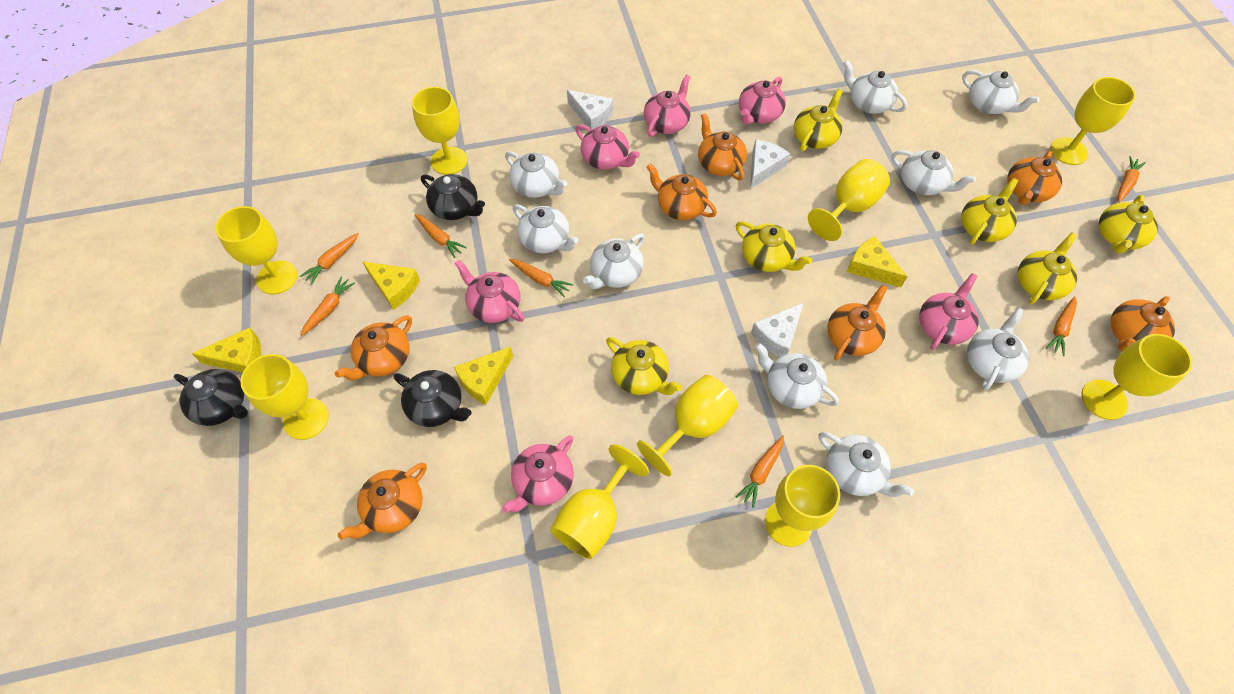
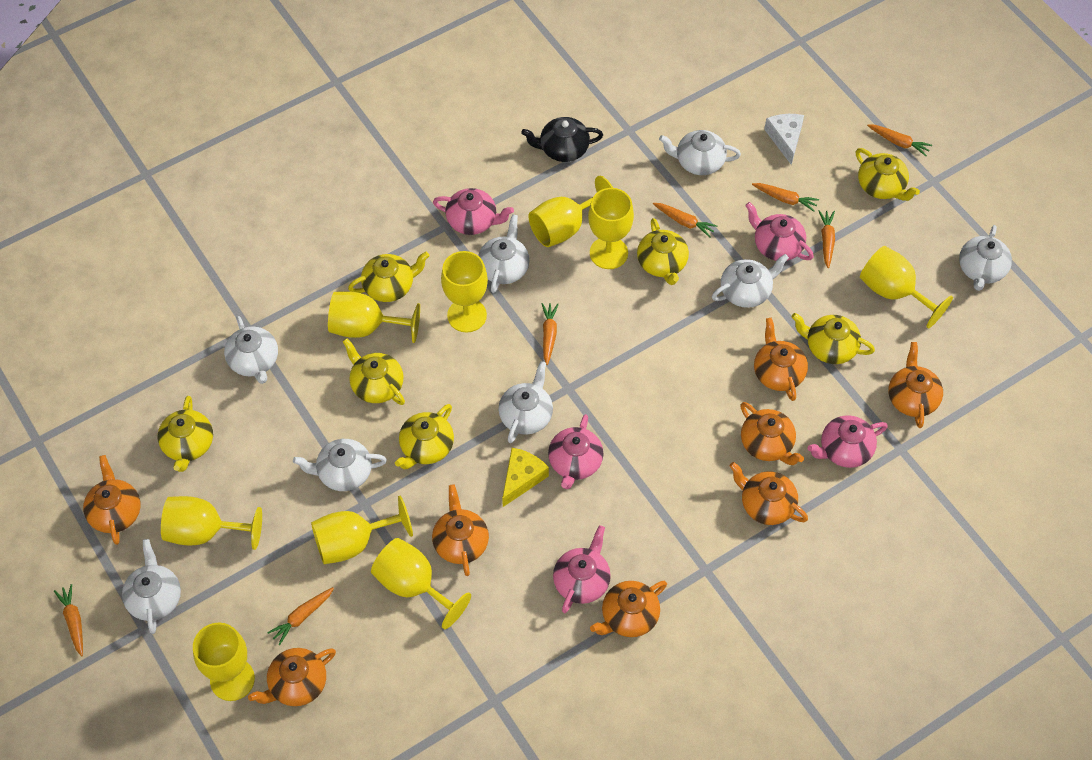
black teapot: 3 -> 1
orange teapot: 7 -> 8
pink teapot: 6 -> 5
white cheese: 3 -> 1
white teapot: 9 -> 8
yellow cheese: 4 -> 1
yellow teapot: 6 -> 7

